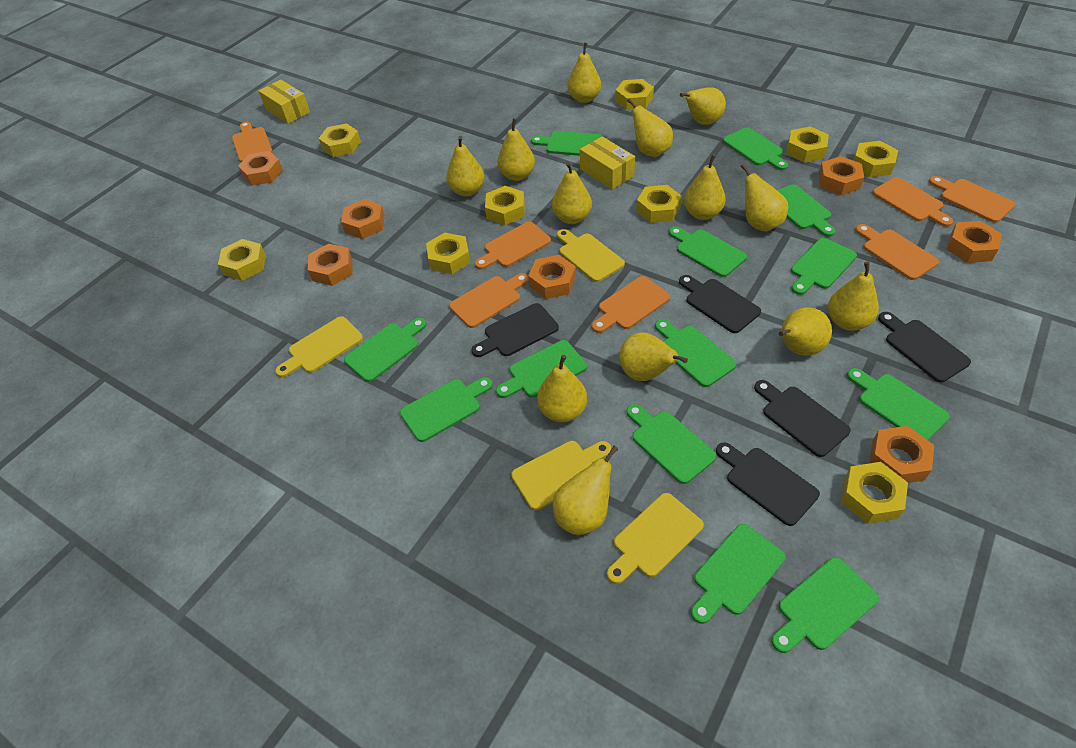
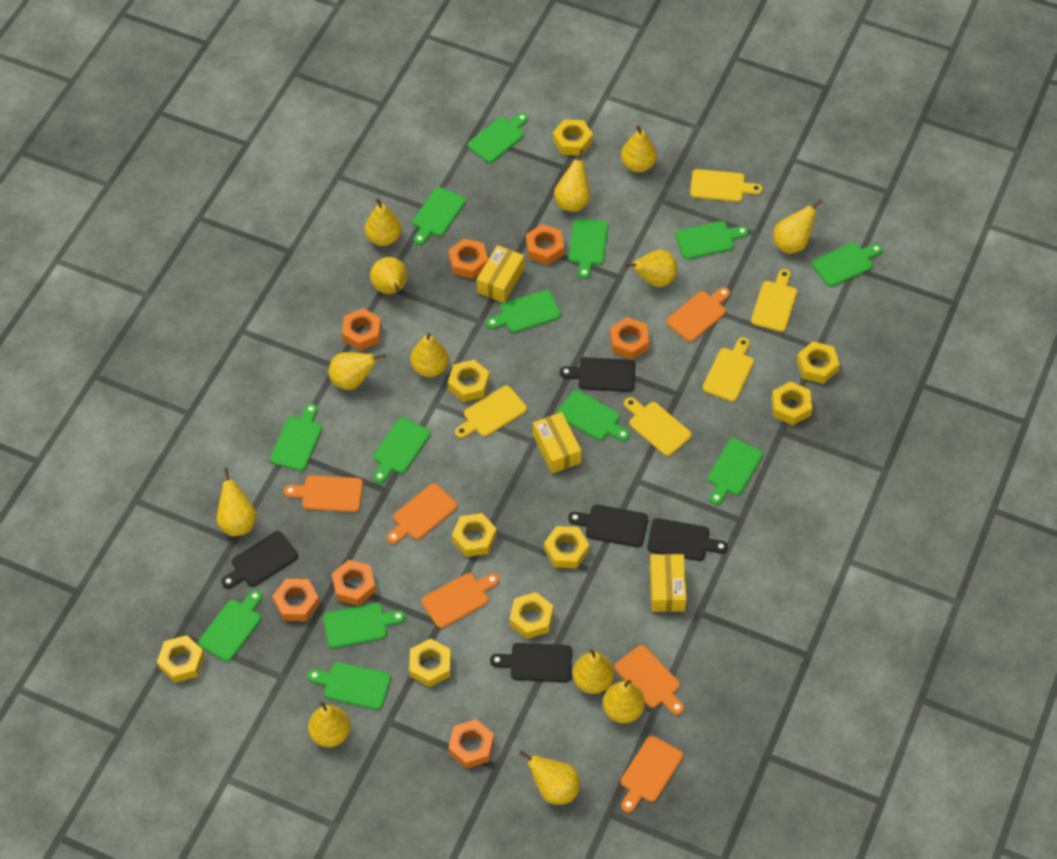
orange cutting board: 7 -> 6
yellow box: 2 -> 3
yellow cutting board: 4 -> 5

